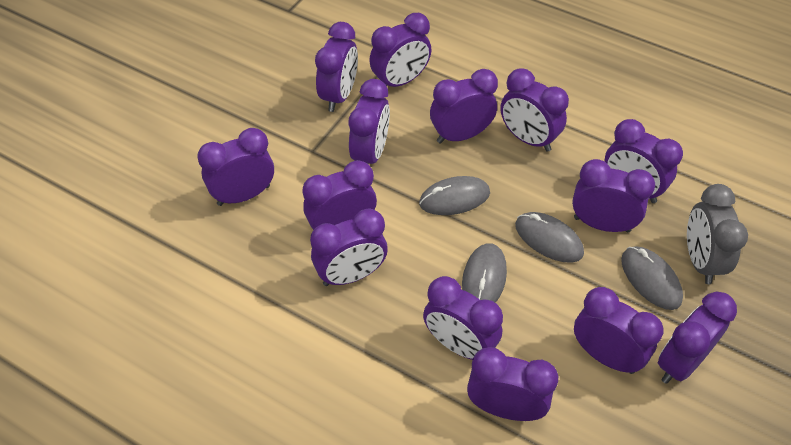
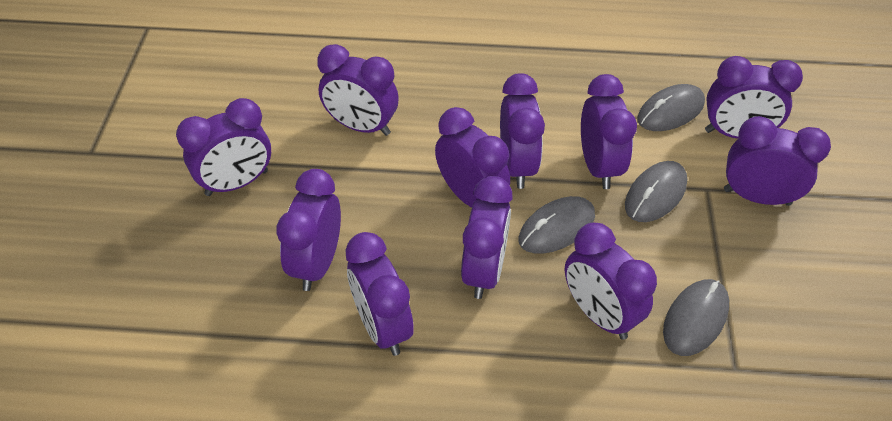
grey clock: 1 -> 0
purple clock: 14 -> 11

